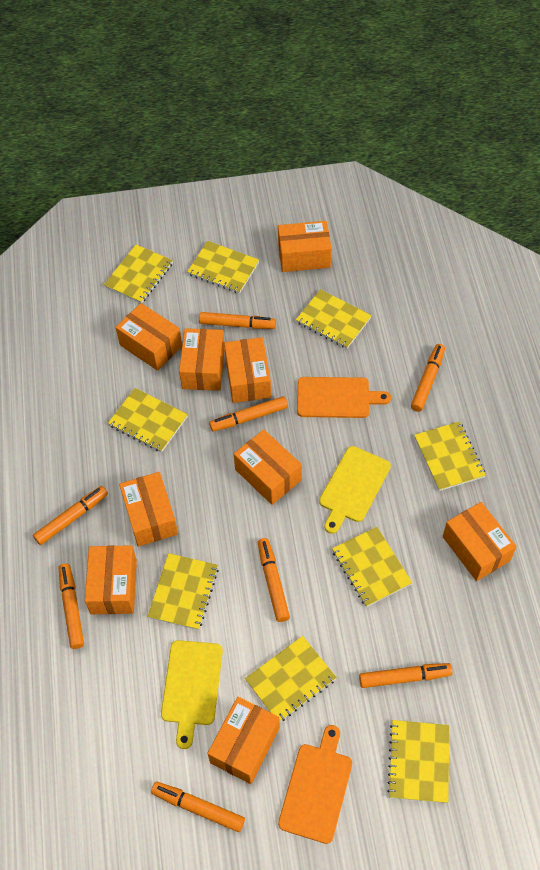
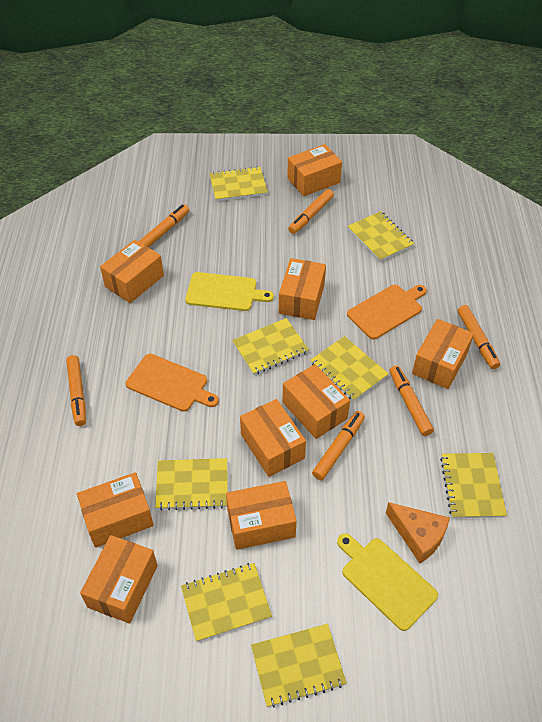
orange cheese: 0 -> 1
orange marker: 8 -> 6
yellow notebook: 9 -> 8

